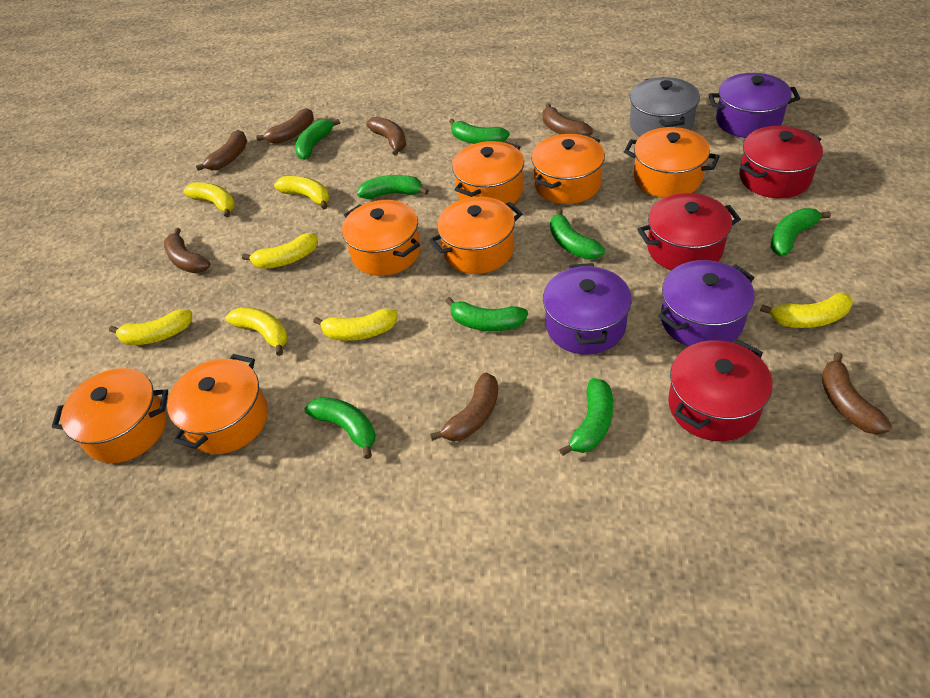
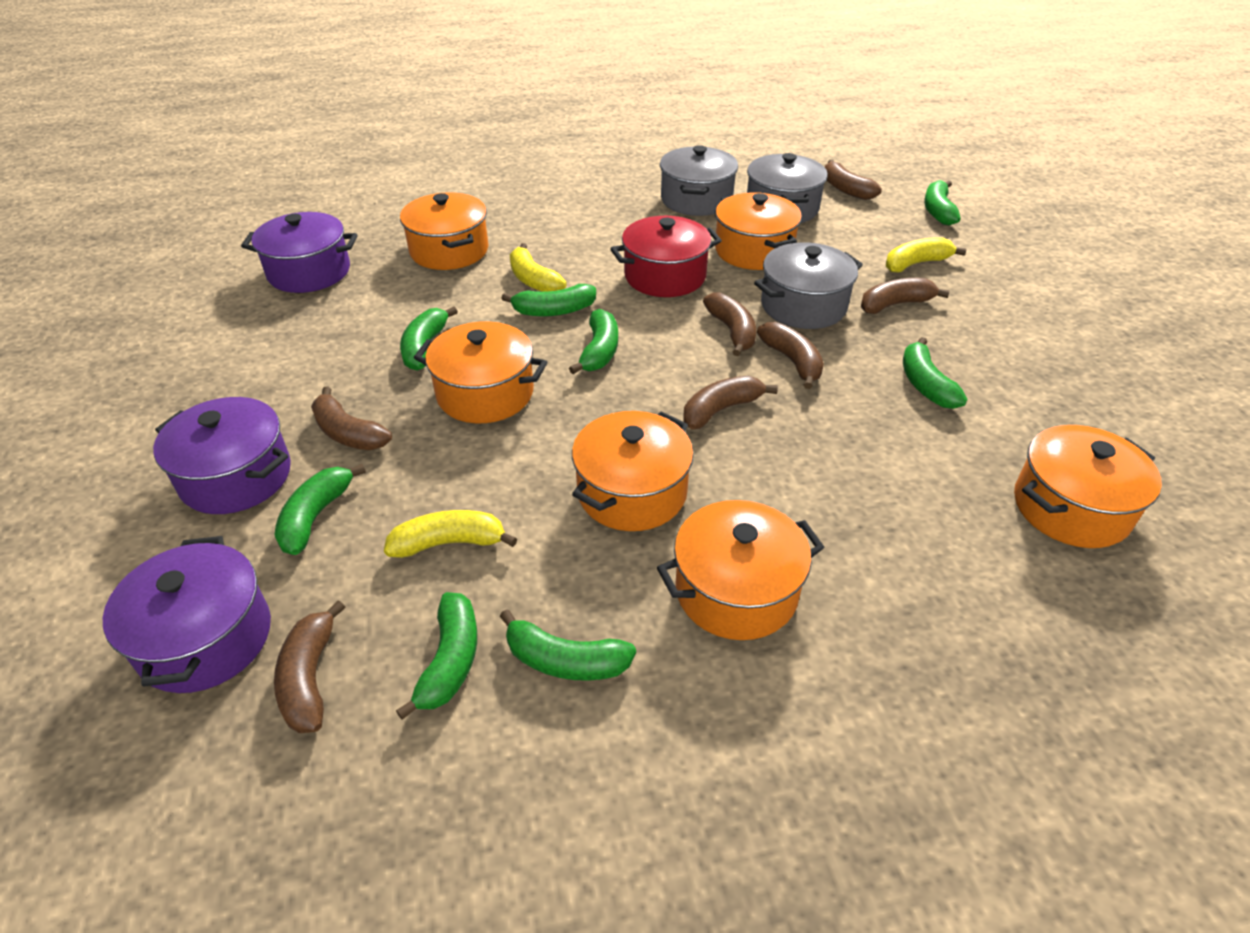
grey pot: 1 -> 3
orange pot: 7 -> 6
red pot: 3 -> 1
yellow banana: 7 -> 3

